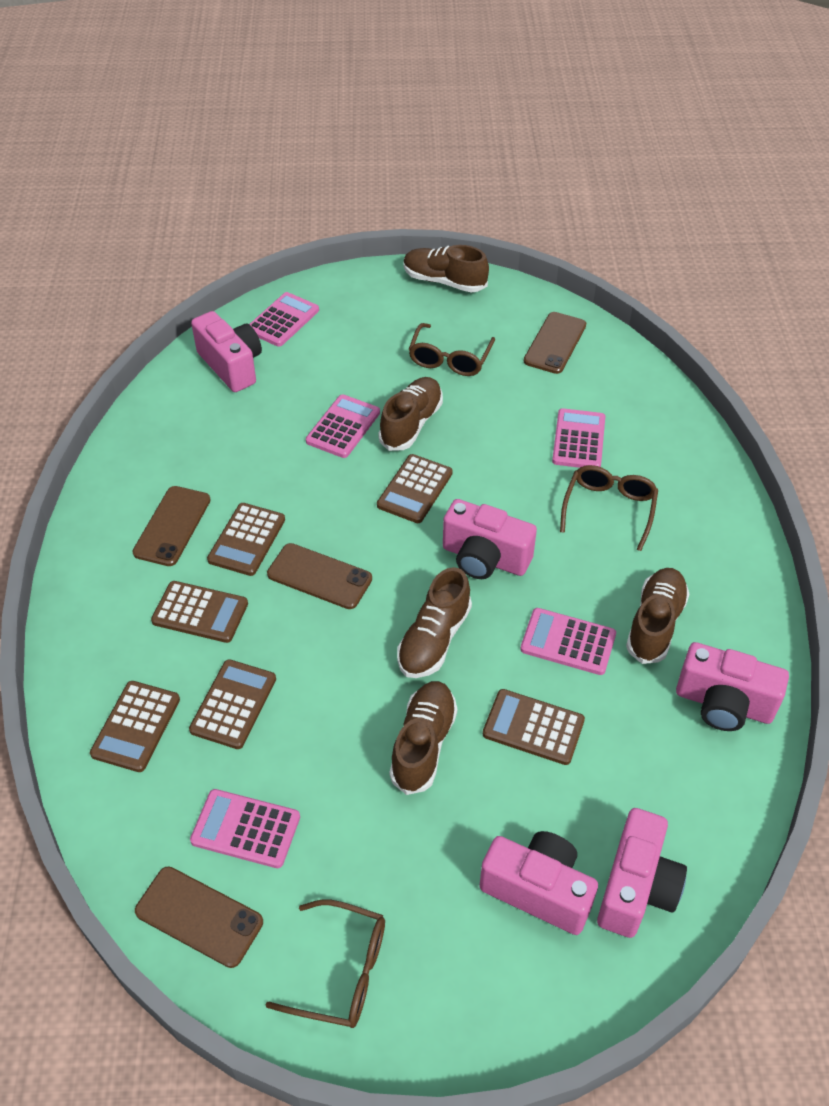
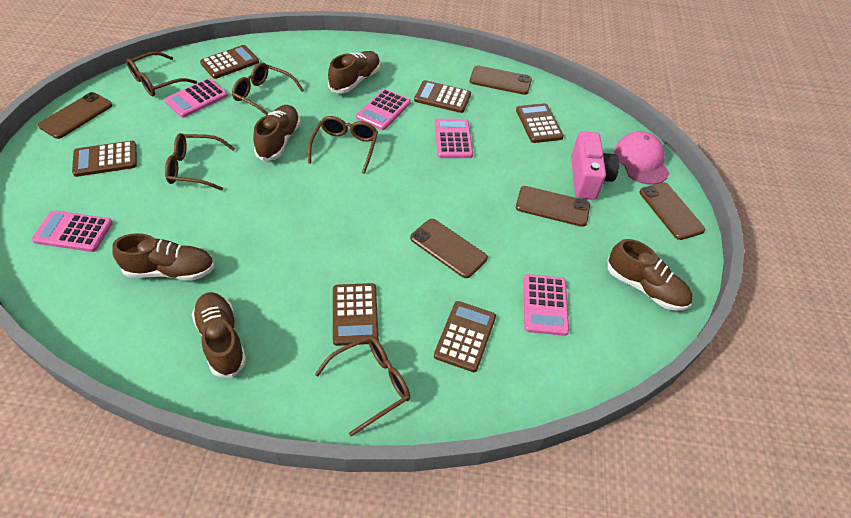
brown glasses: 3 -> 5
brown phone: 4 -> 5
pink camera: 5 -> 1
pink cap: 0 -> 1

